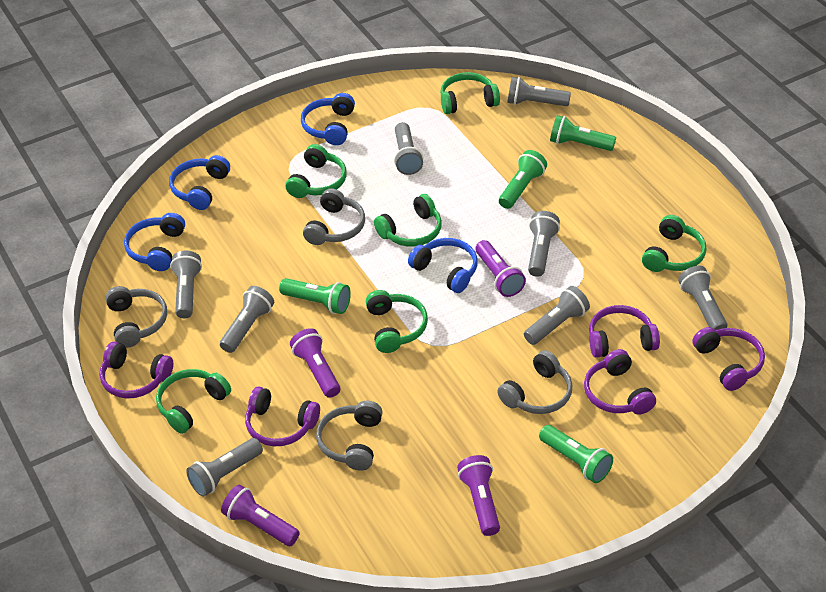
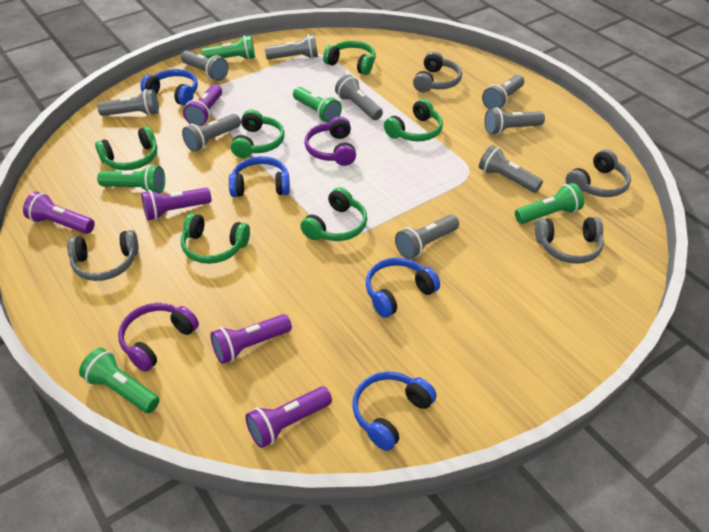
green flashlight: 4 -> 5
grey flashlight: 8 -> 9
purple flashlight: 4 -> 5
purple headphones: 5 -> 2

